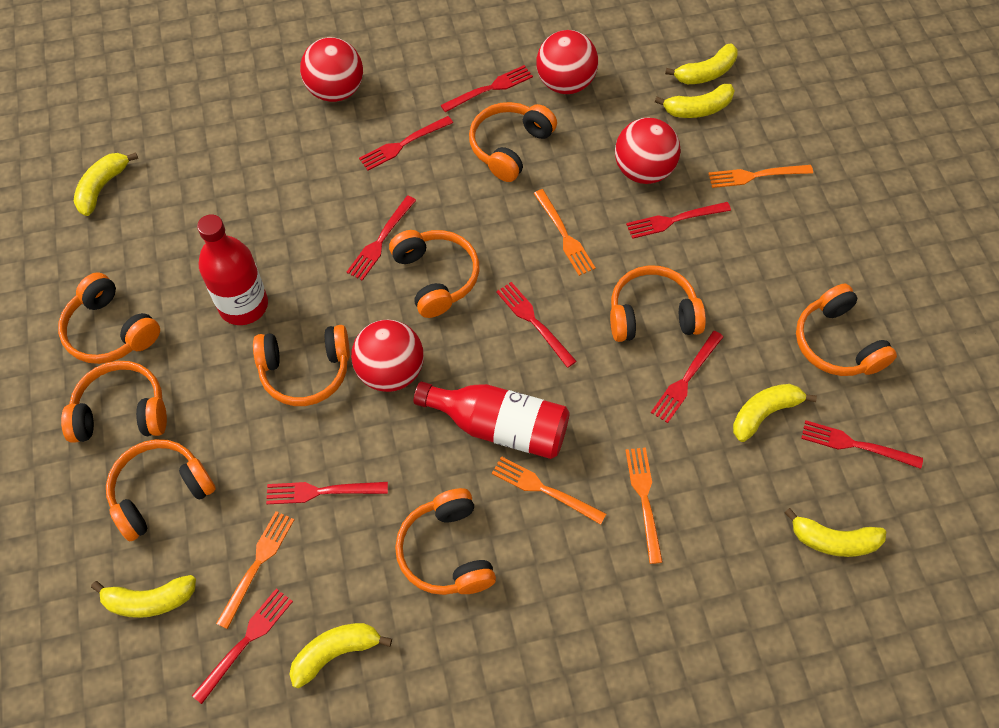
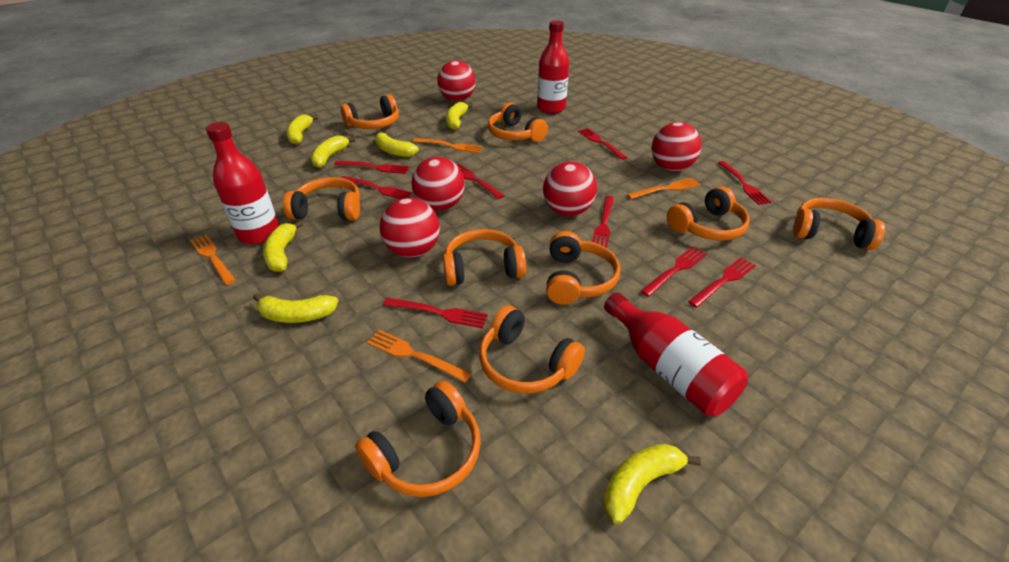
orange fork: 5 -> 4
red ball: 4 -> 5
red bottle: 2 -> 3

